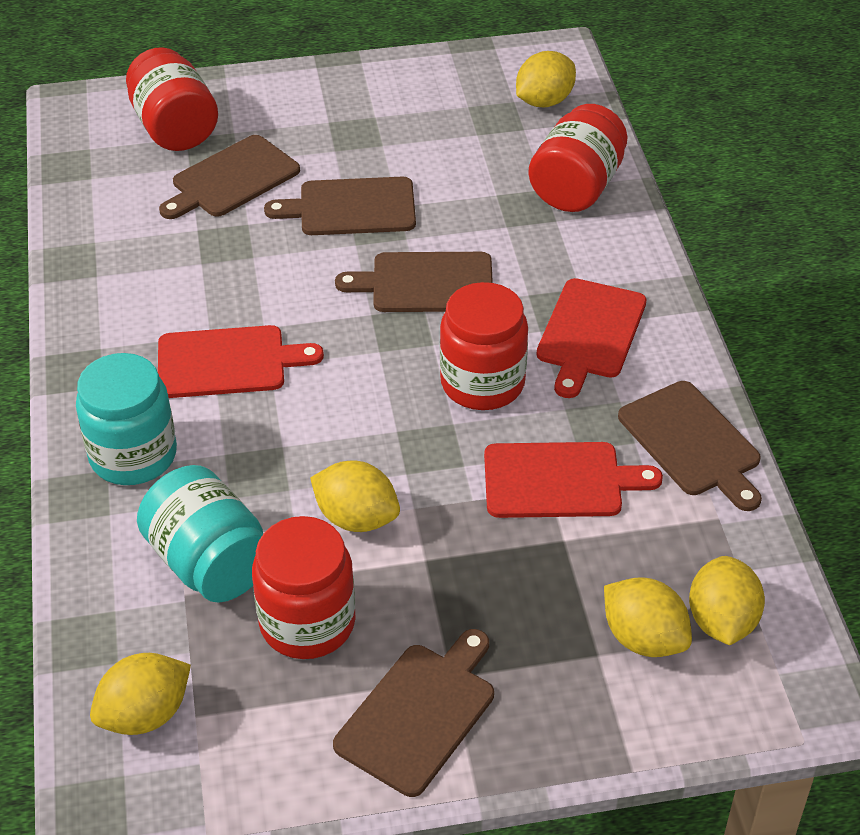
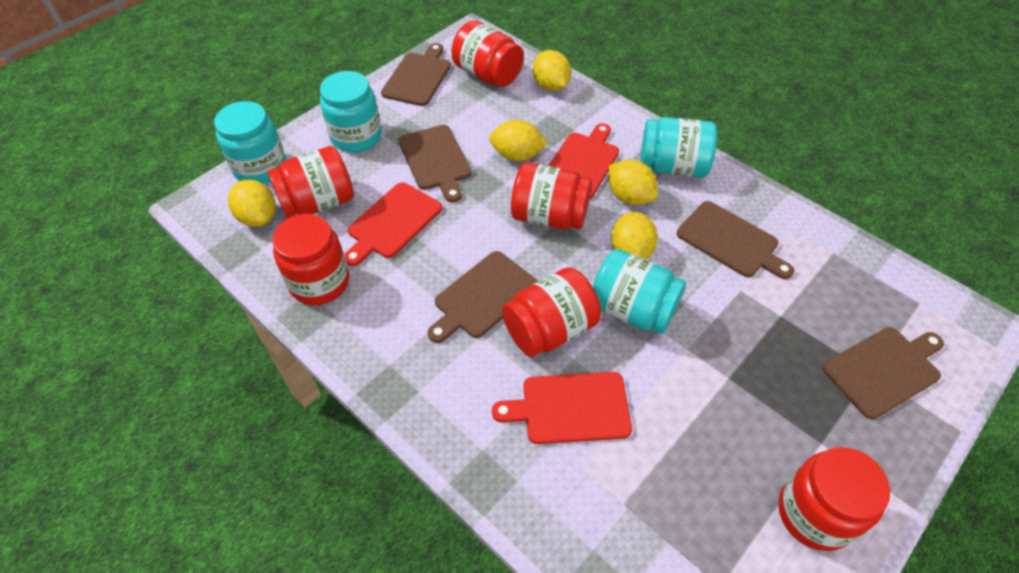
red jar: 4 -> 6
turquoise jar: 2 -> 4

